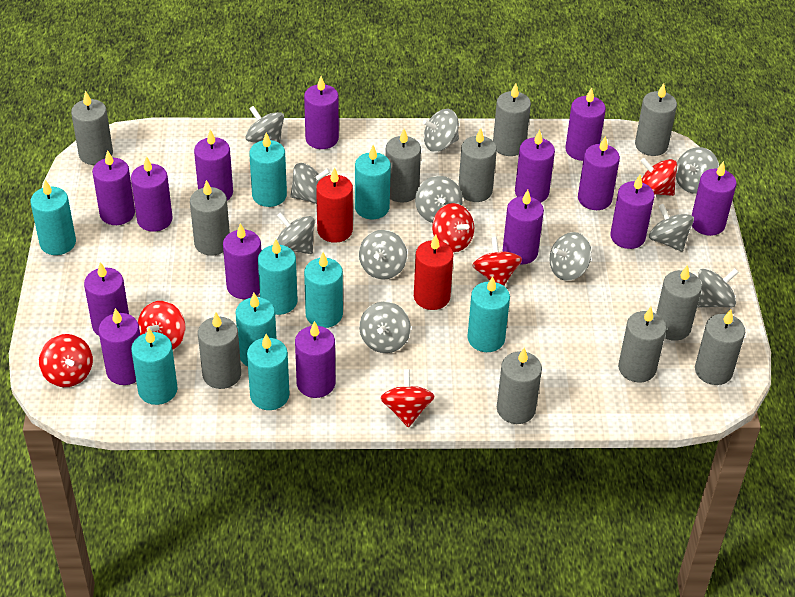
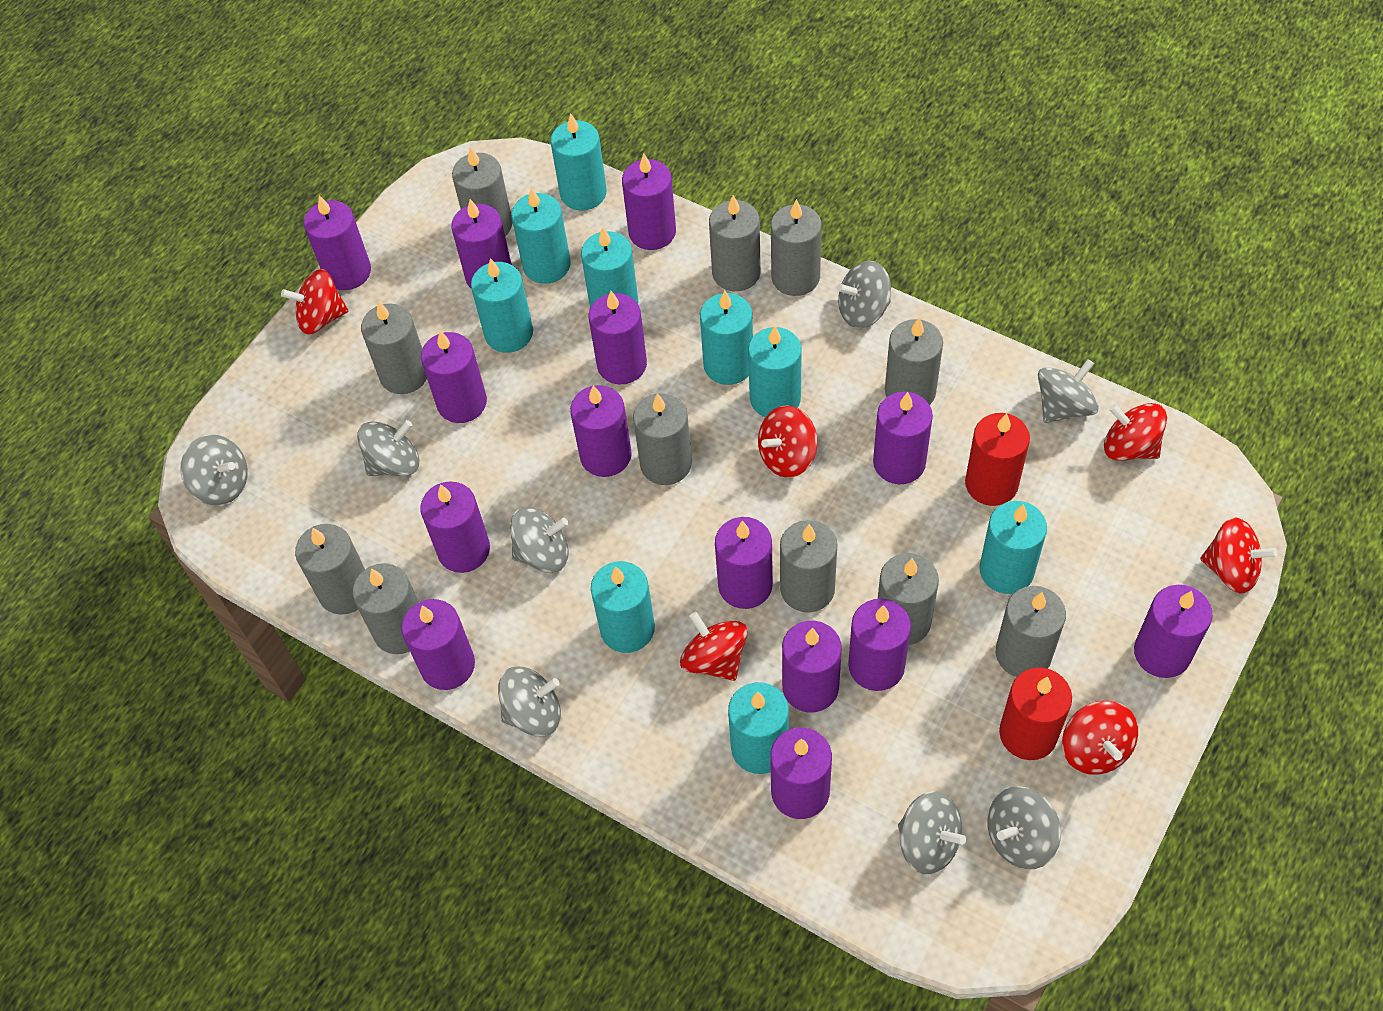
grey spinning top: 11 -> 8

